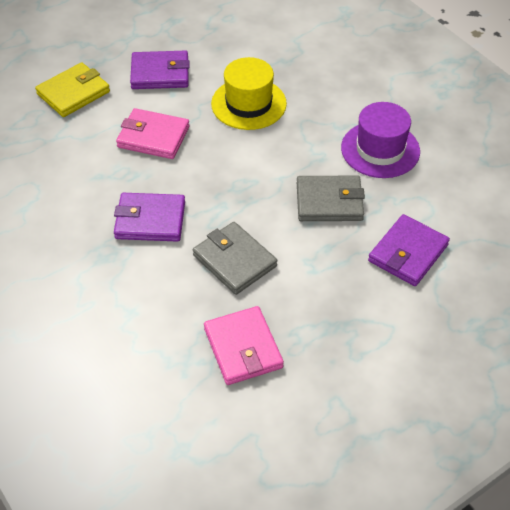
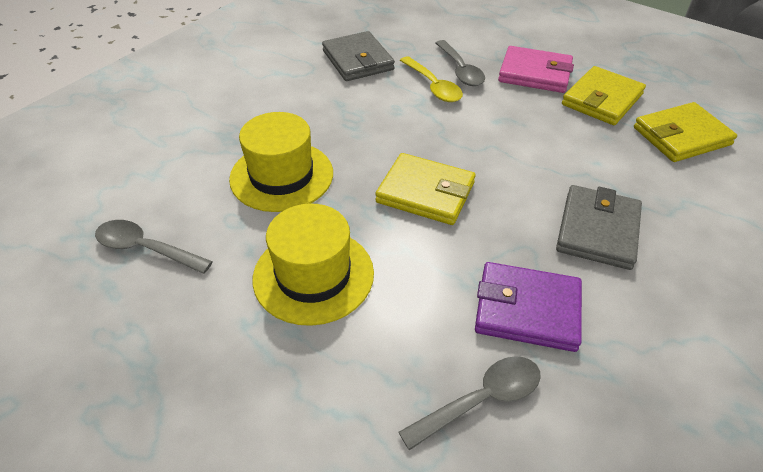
grey spoon: 0 -> 3
pink wallet: 2 -> 1
purple hat: 1 -> 0
purple wallet: 3 -> 1
yellow hat: 1 -> 2
yellow spoon: 0 -> 1
yellow wallet: 1 -> 3

